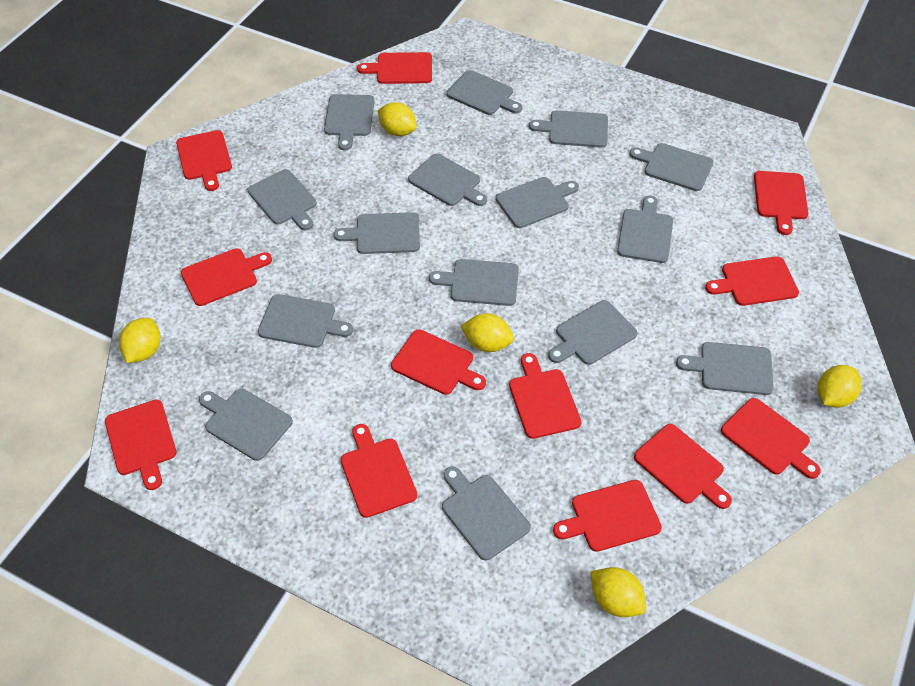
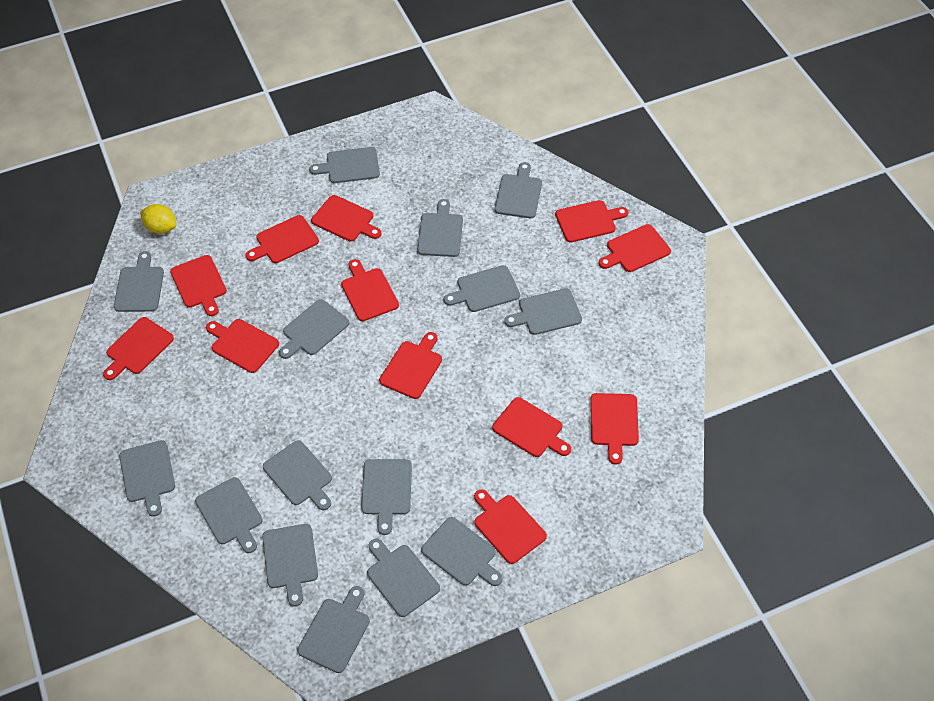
yellow lemon: 5 -> 1

